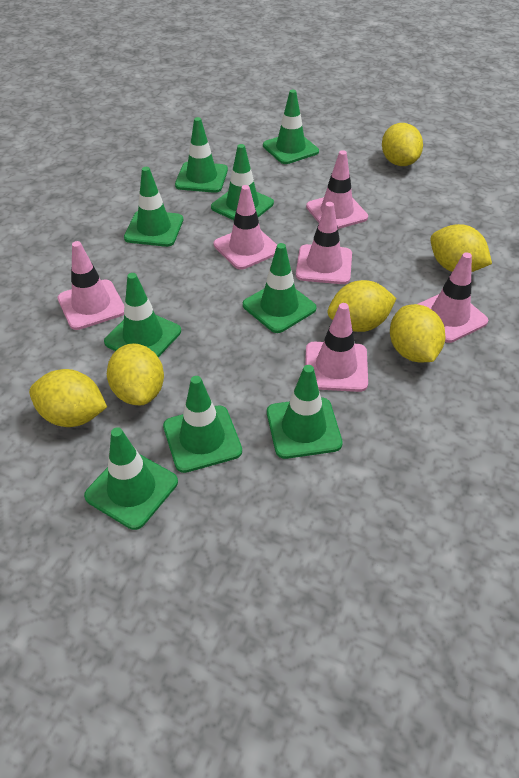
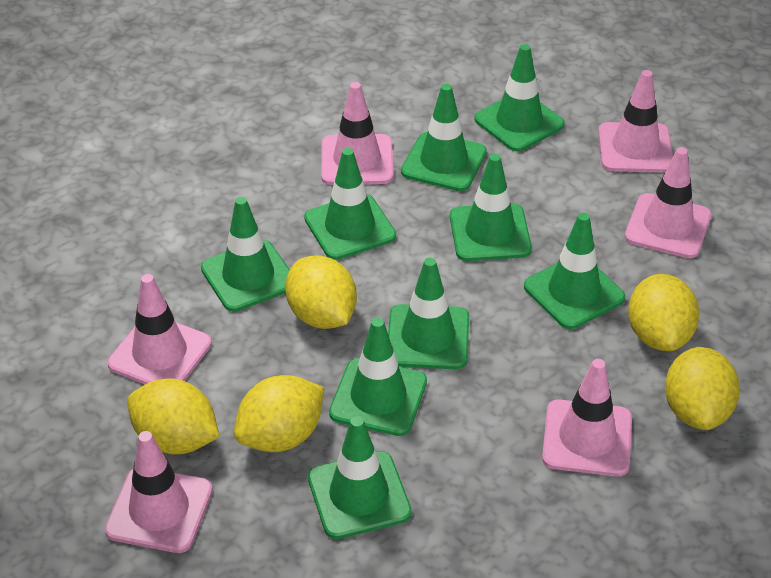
yellow lemon: 6 -> 5

